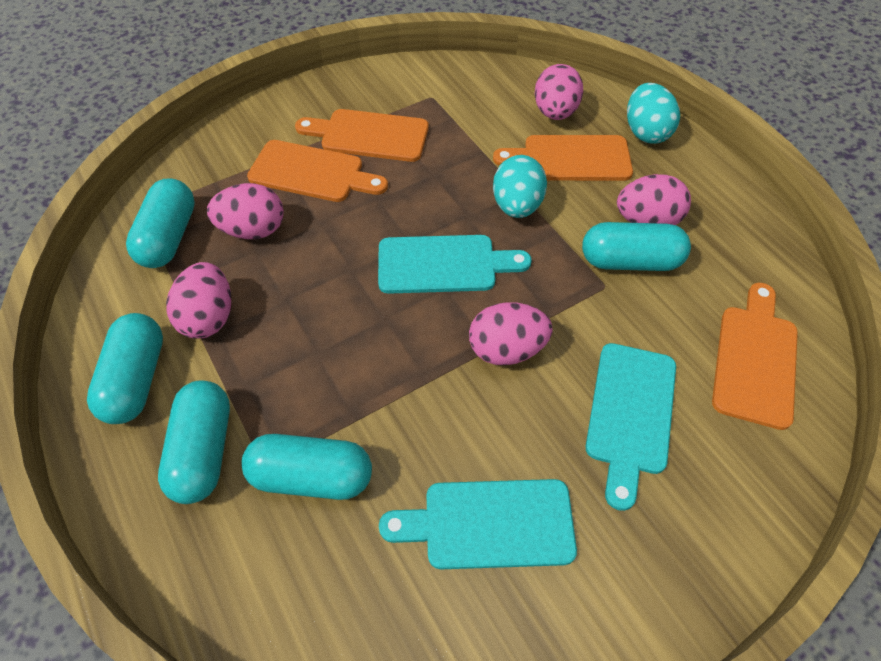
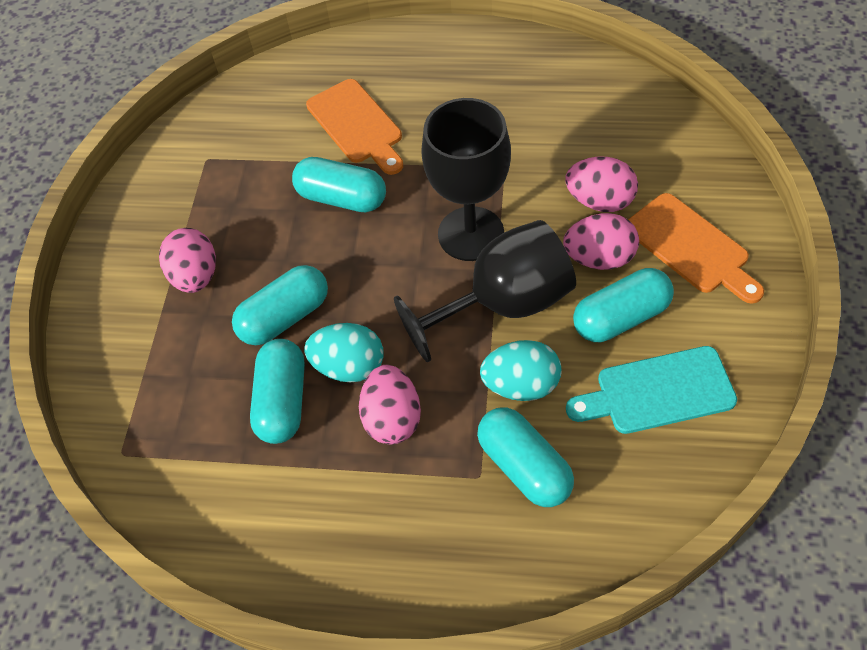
black goblet: 0 -> 2
orange cutting board: 4 -> 2
pink egg: 5 -> 4
turquoise cutting board: 3 -> 1

